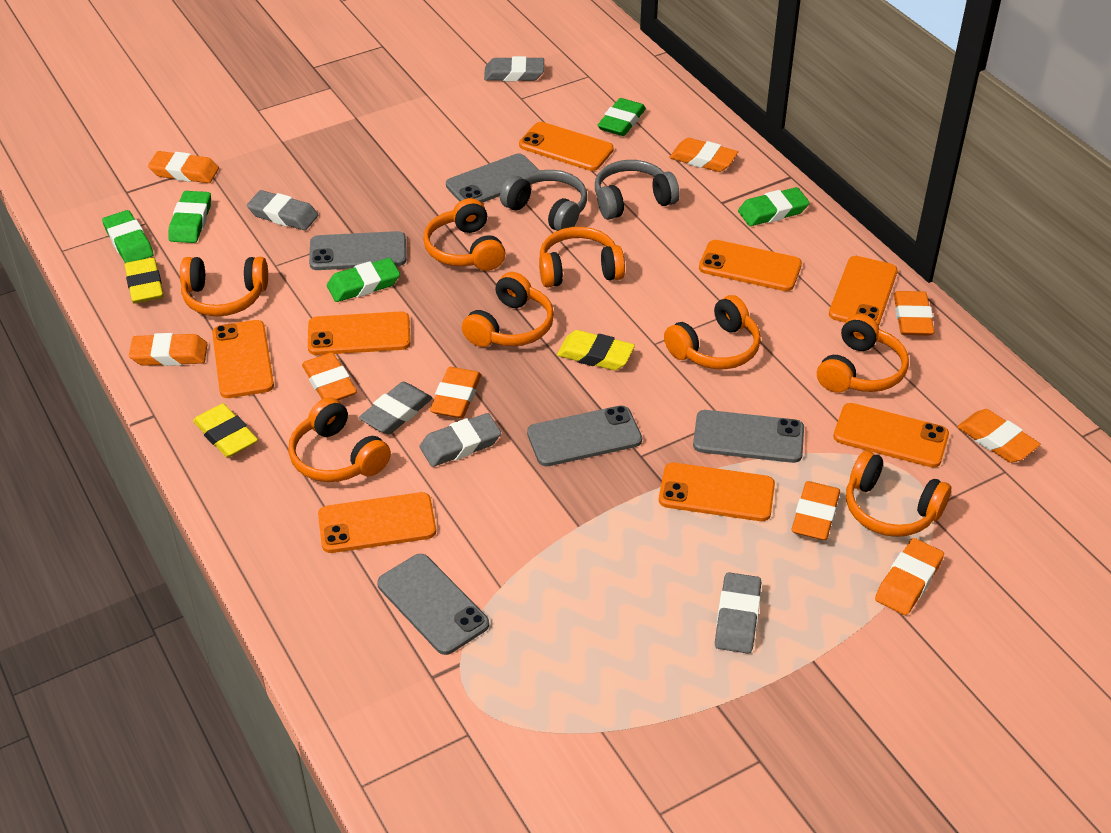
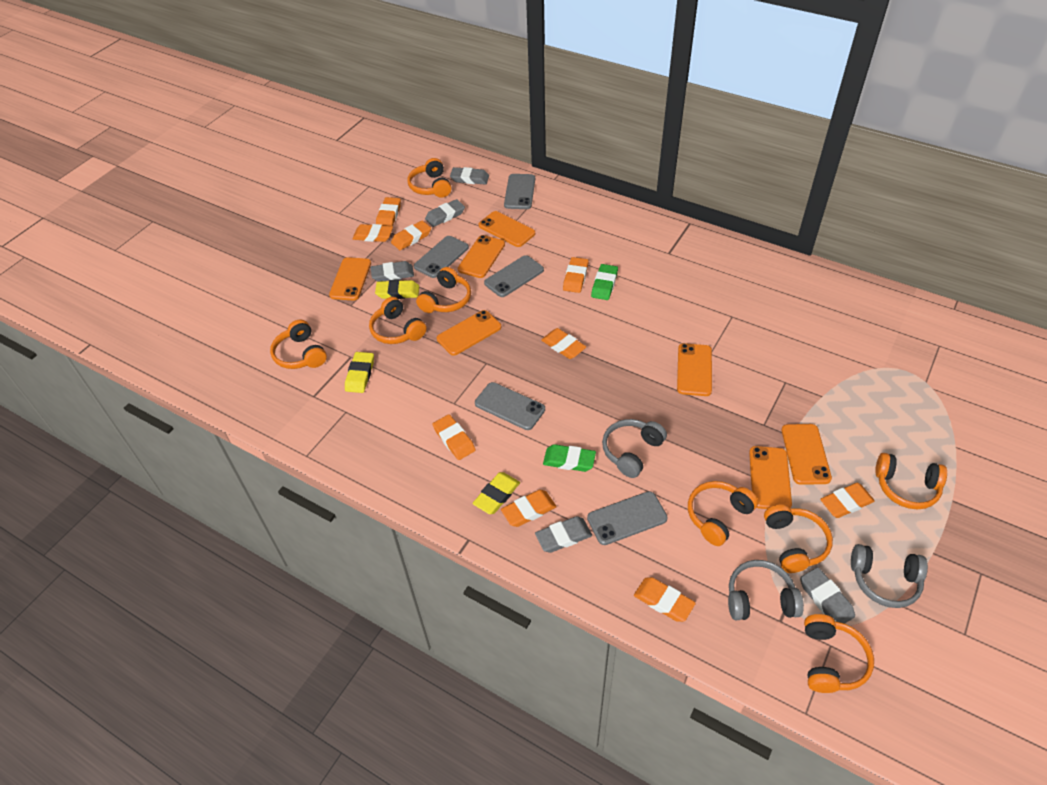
green eraser: 5 -> 2
grey headphones: 2 -> 3
orange phone: 8 -> 7

